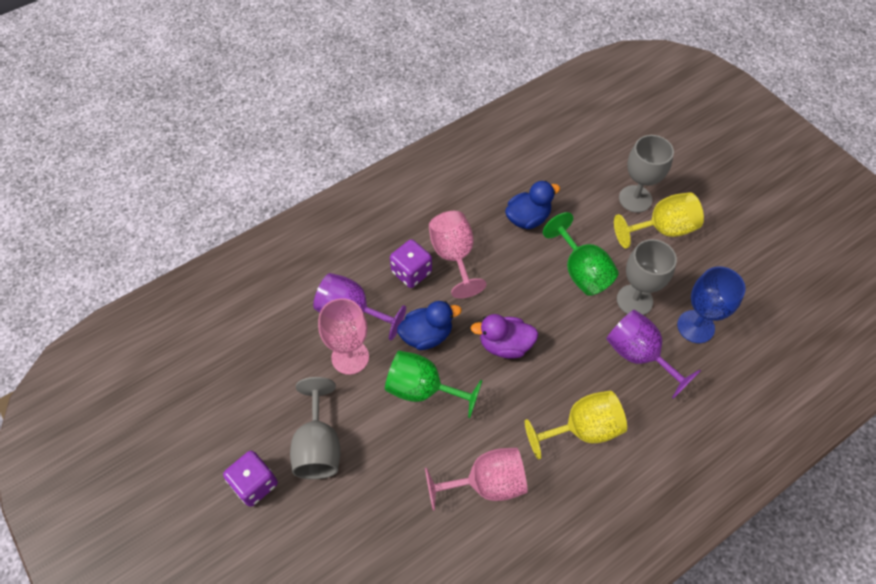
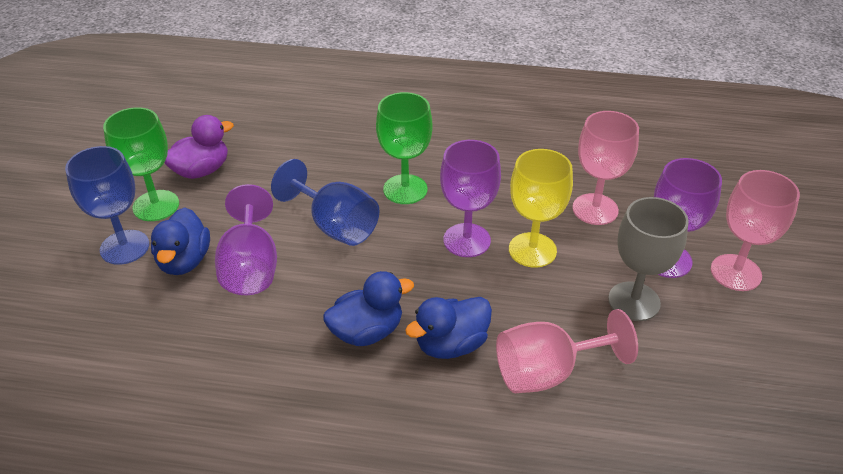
blue duck: 2 -> 3
blue goblet: 1 -> 2
grey goblet: 3 -> 1
purple dice: 2 -> 0
purple goblet: 2 -> 3
yellow goblet: 2 -> 1

